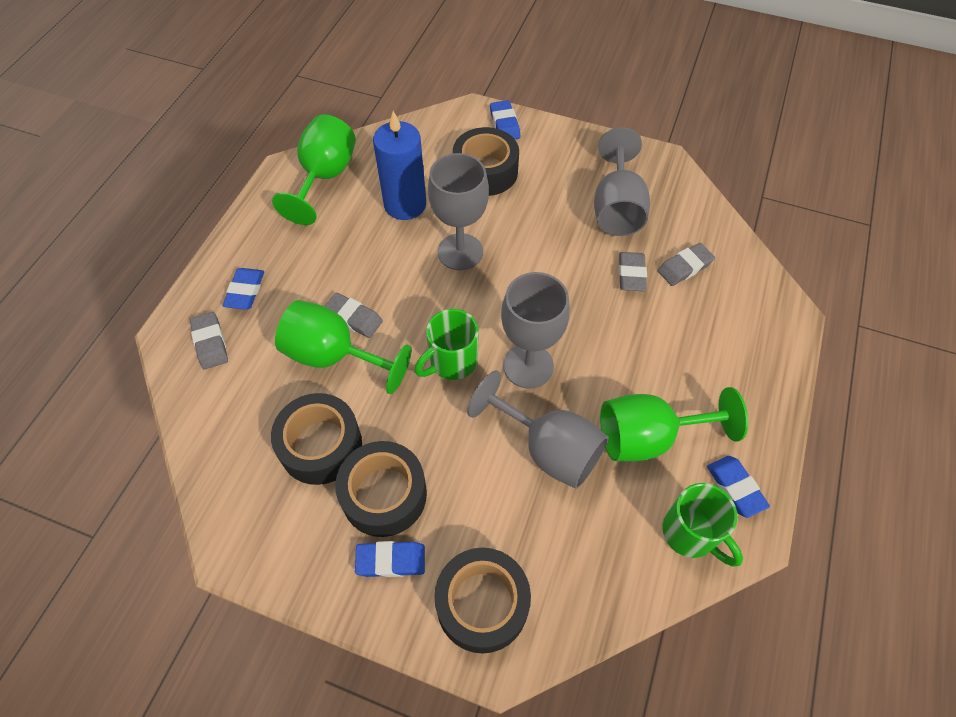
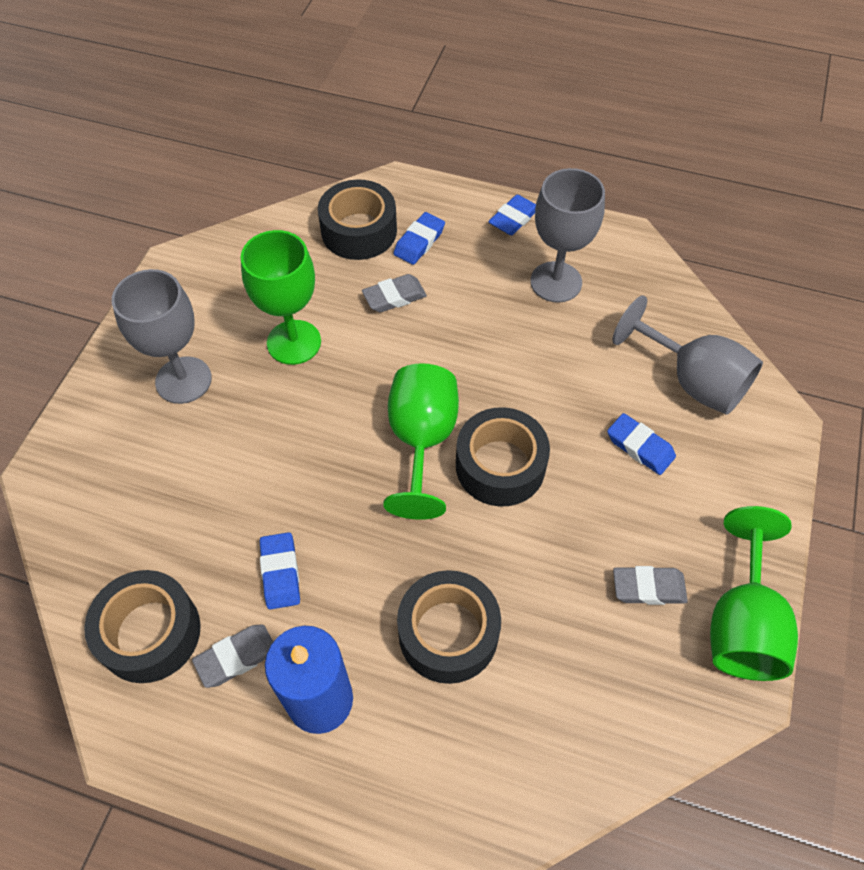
green mug: 2 -> 0
grey eraser: 4 -> 3
grey goblet: 4 -> 3

